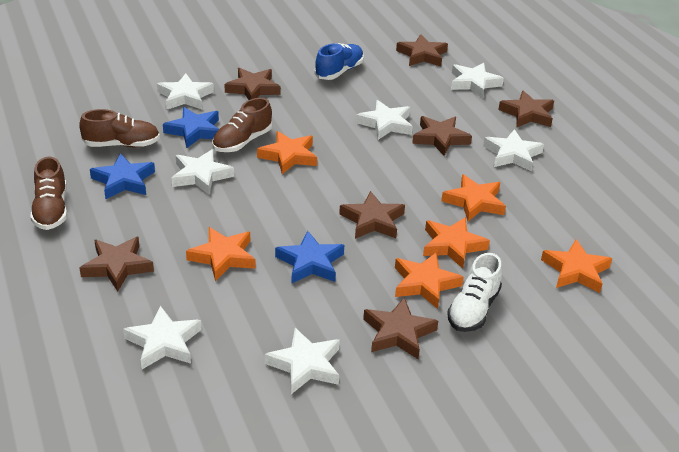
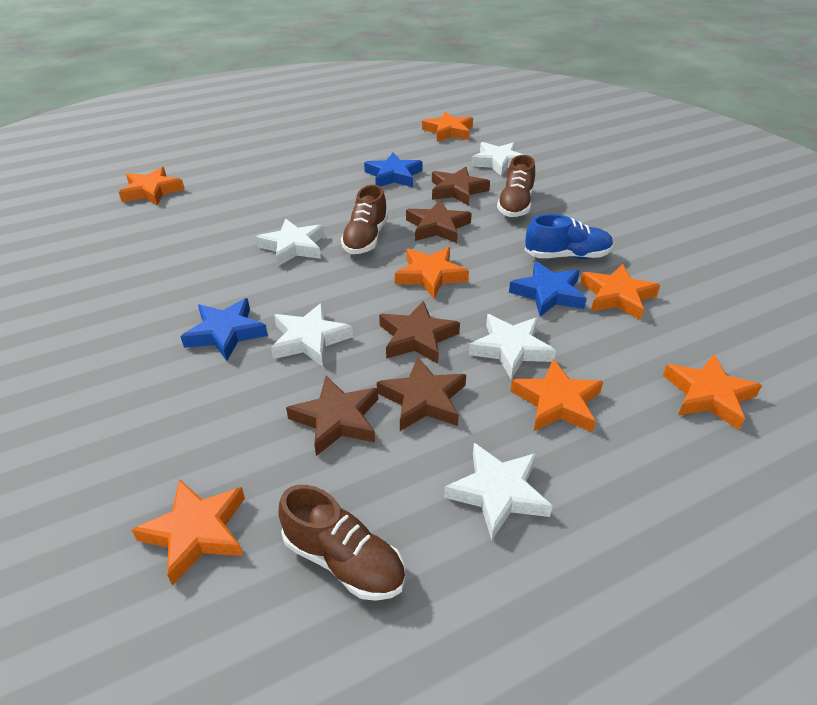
brown star: 7 -> 5
orange star: 6 -> 7
white shoe: 1 -> 0
white star: 7 -> 5

